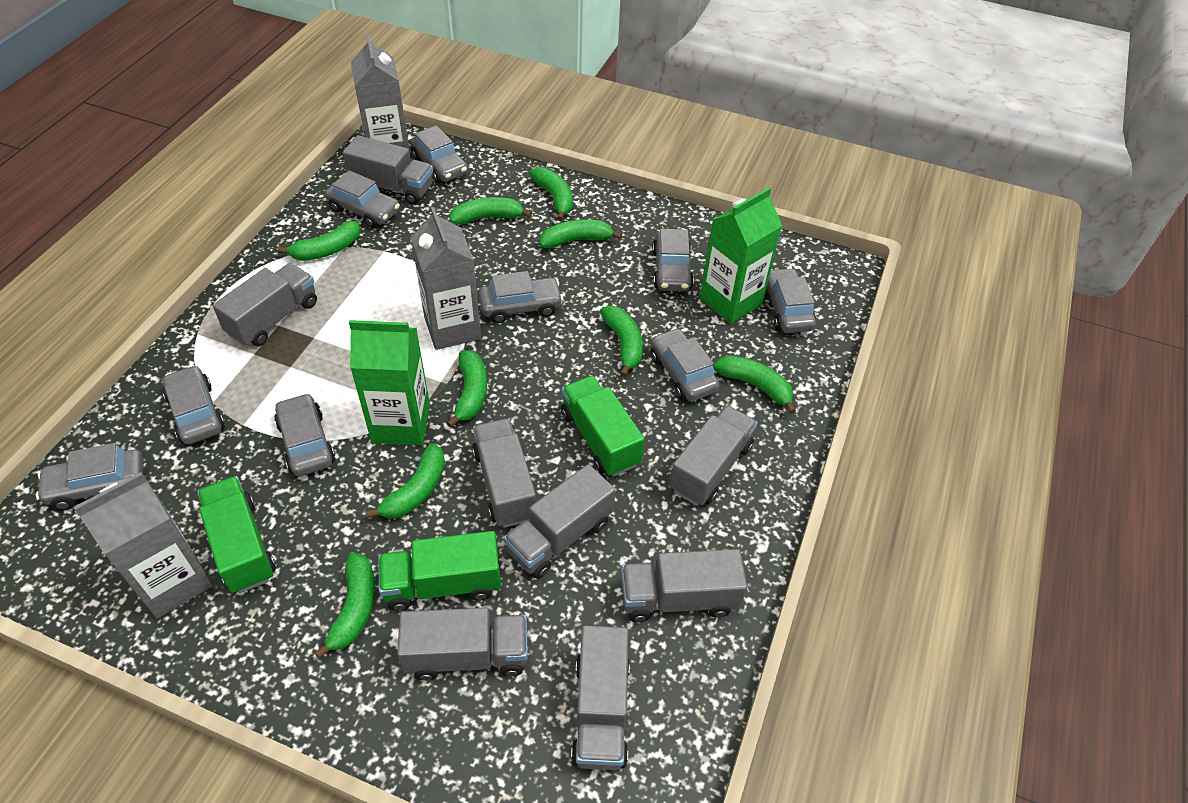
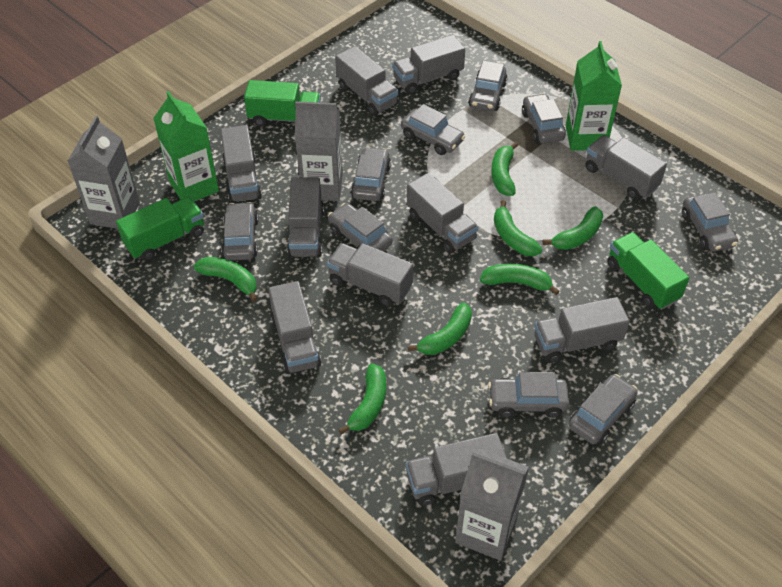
green banana: 9 -> 7
grey truck: 8 -> 10

